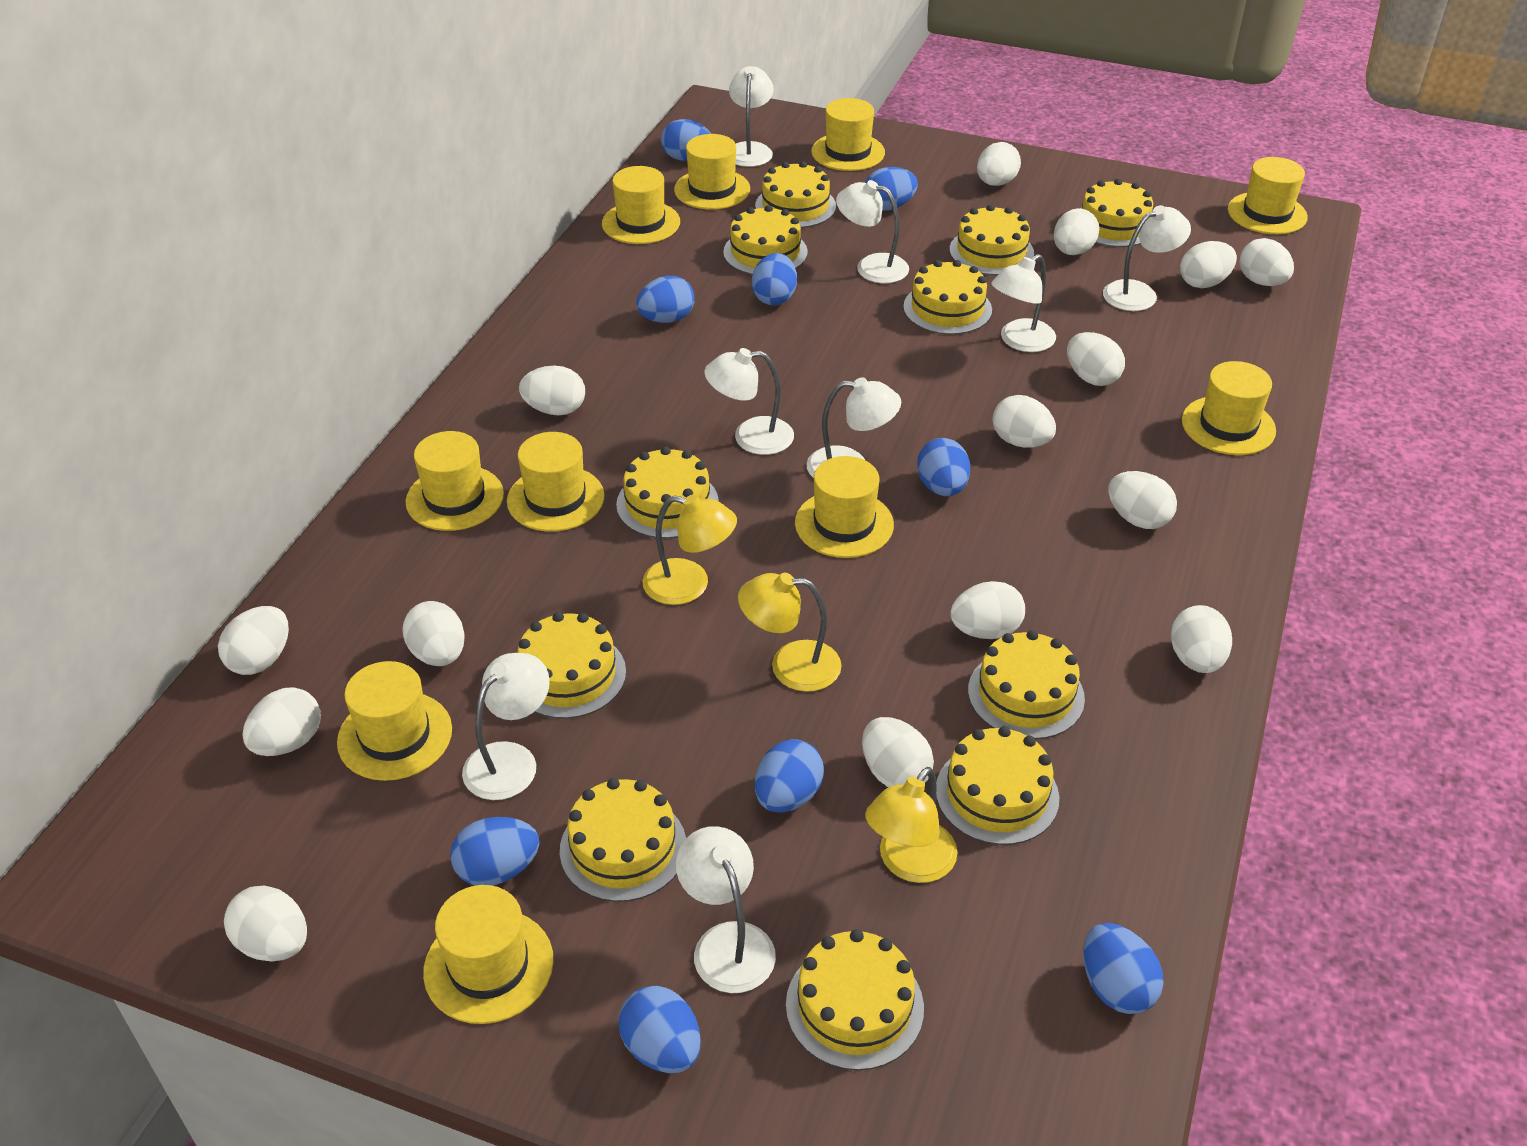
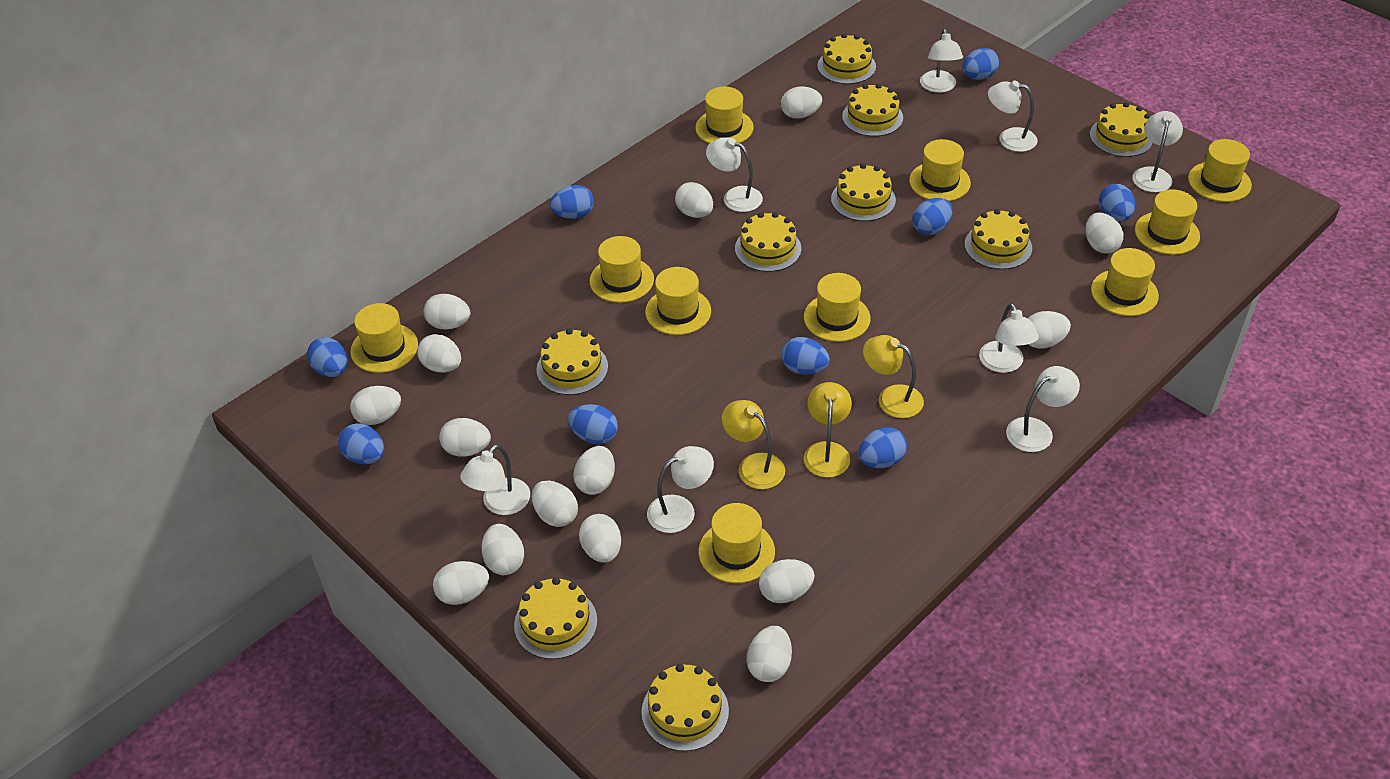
yellow cake: 11 -> 9

